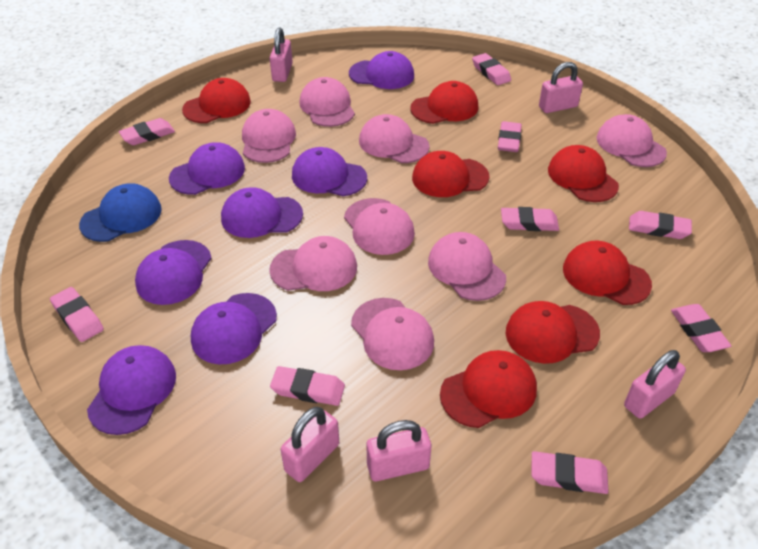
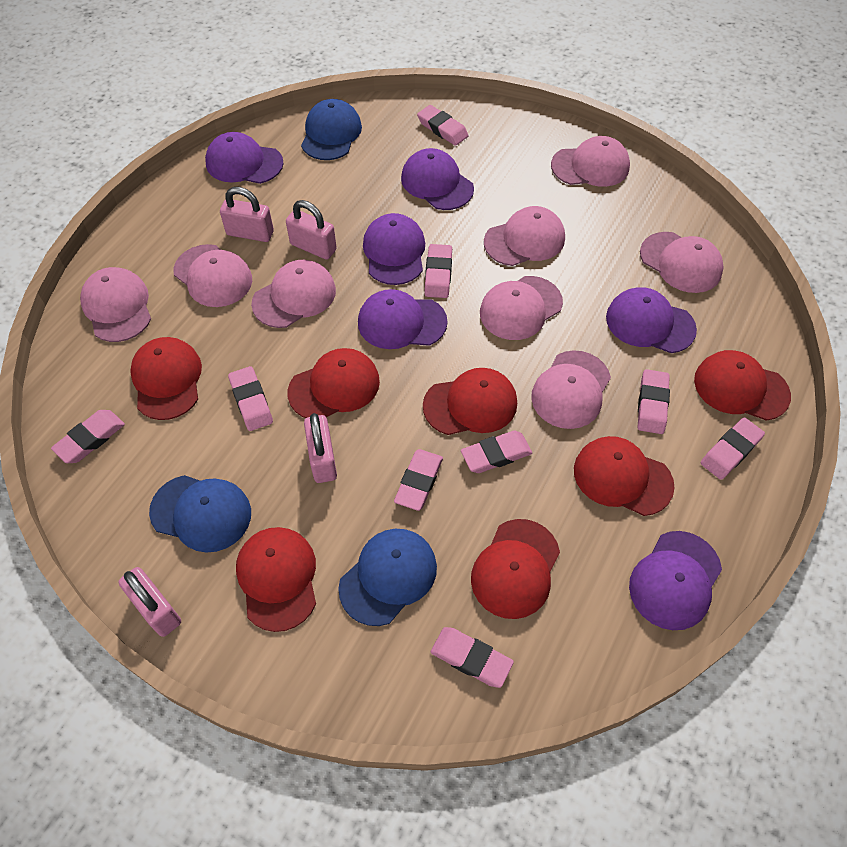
blue cap: 1 -> 3
pink padlock: 5 -> 4
purple cap: 7 -> 6

